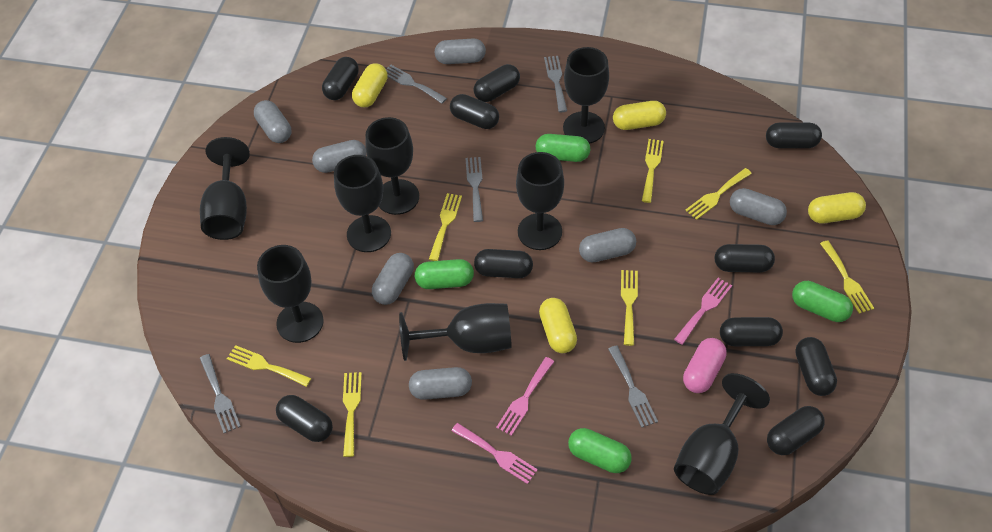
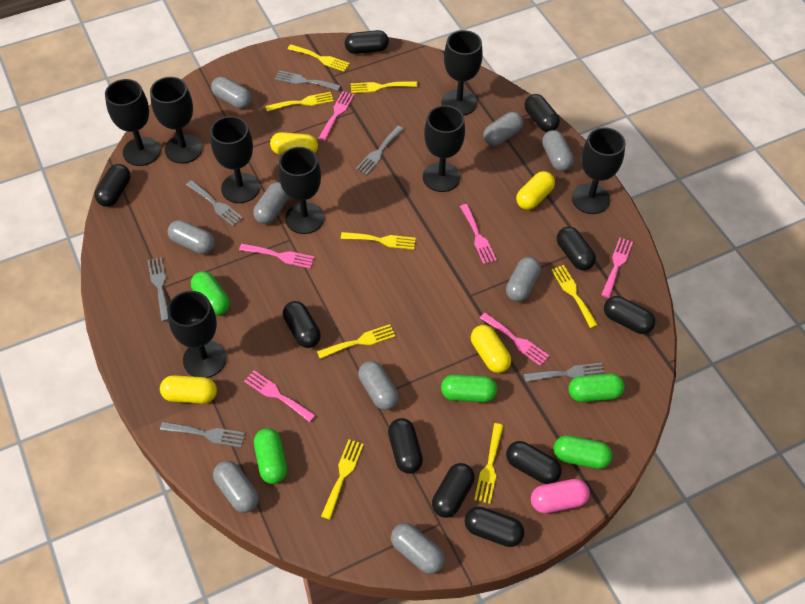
green capsule: 4 -> 5
grey capsule: 7 -> 9
grey fork: 5 -> 6
pink fork: 3 -> 6
yellow fork: 7 -> 8

